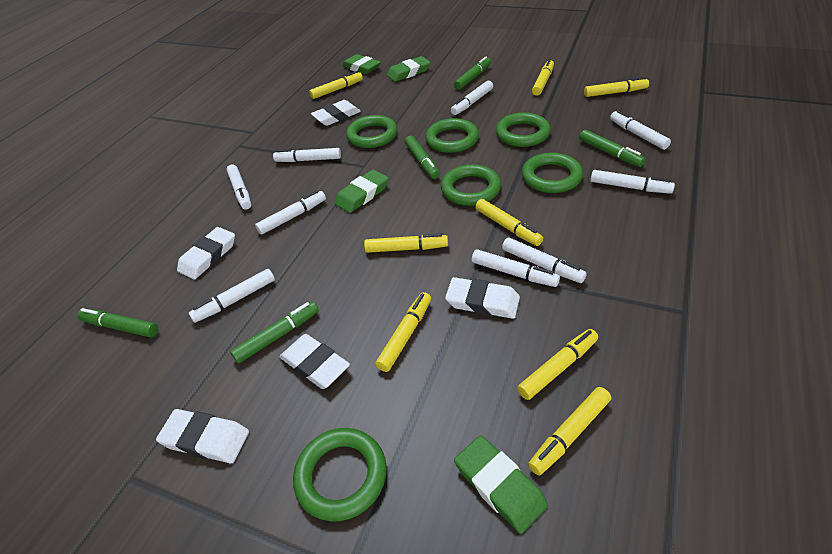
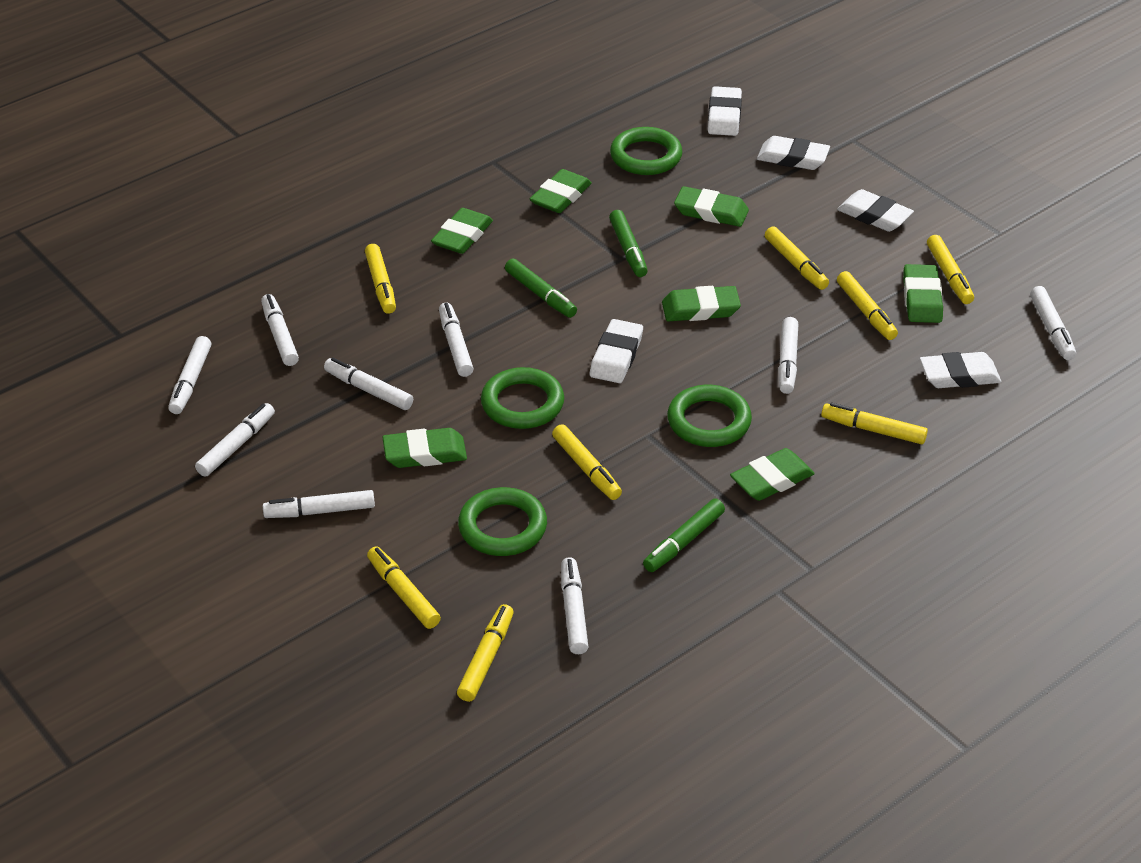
green eraser: 4 -> 7
green marker: 5 -> 3
green ring: 6 -> 4

